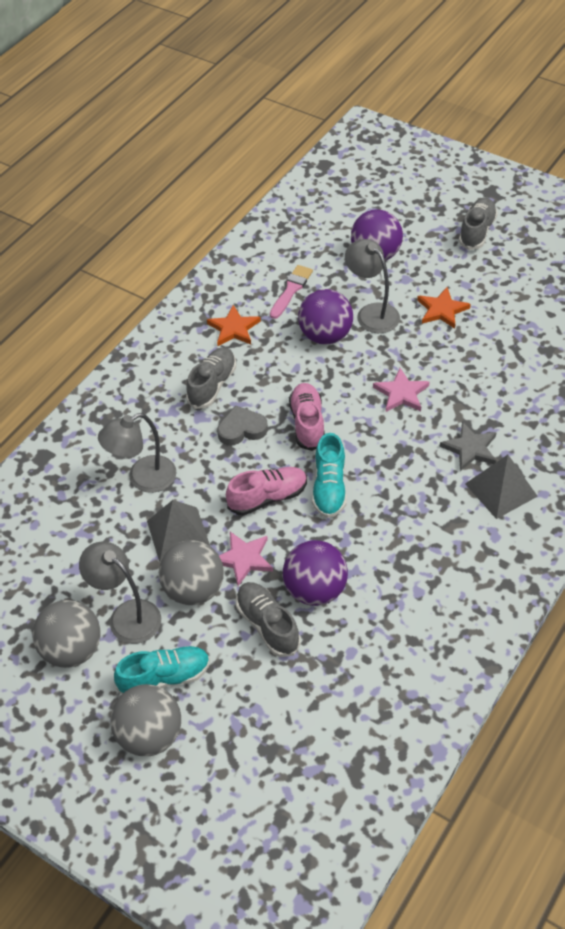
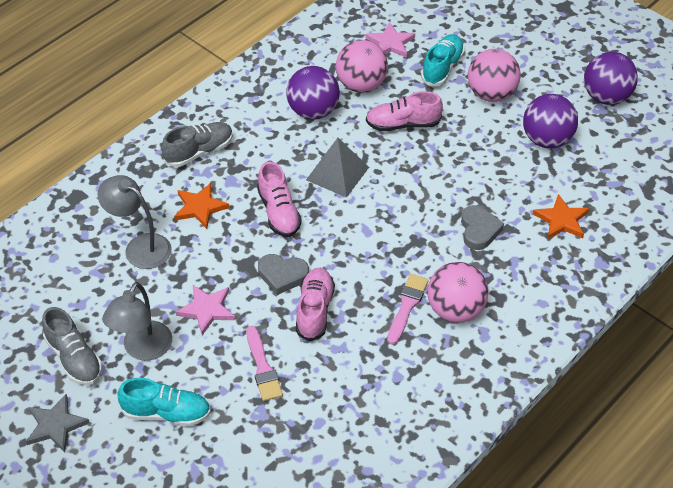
grey ball: 3 -> 0
grey heart: 1 -> 2
grey lamp: 3 -> 2
grey pyramid: 2 -> 1
grey shoe: 3 -> 2
pink ball: 0 -> 3
pink brush: 1 -> 2
pink shoe: 2 -> 3

